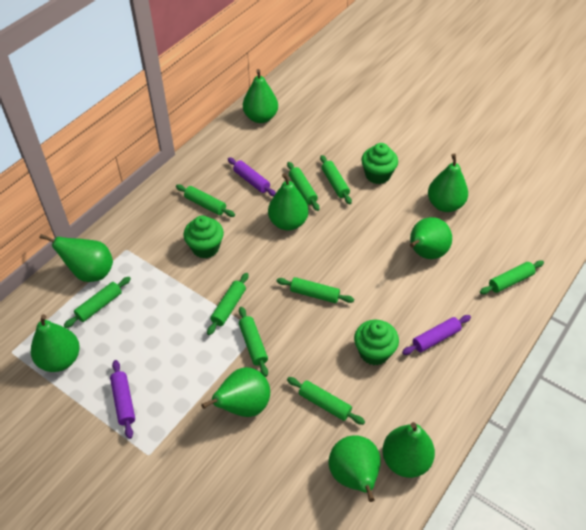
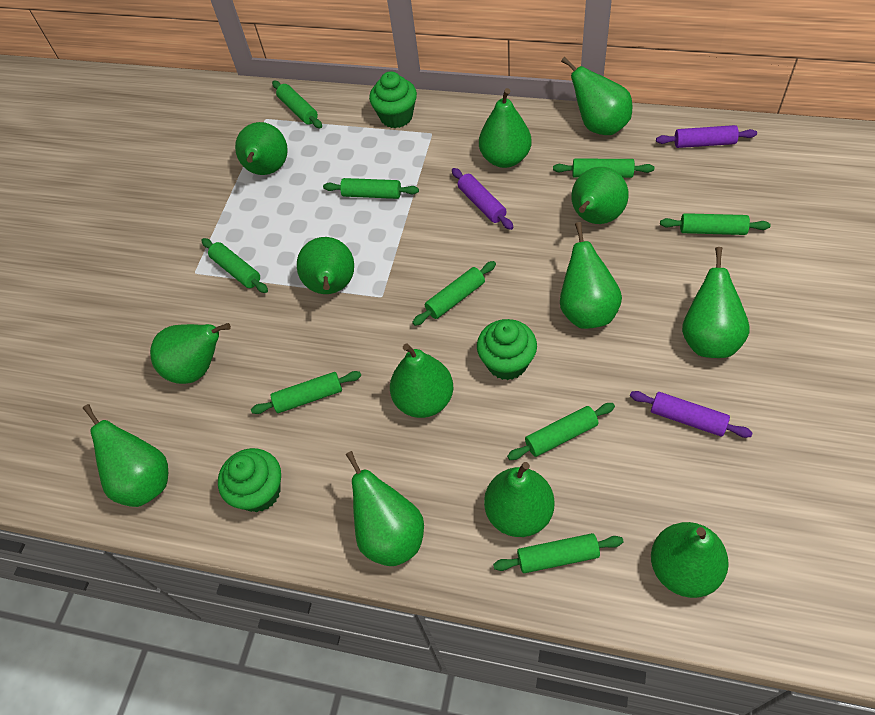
green pear: 9 -> 13

